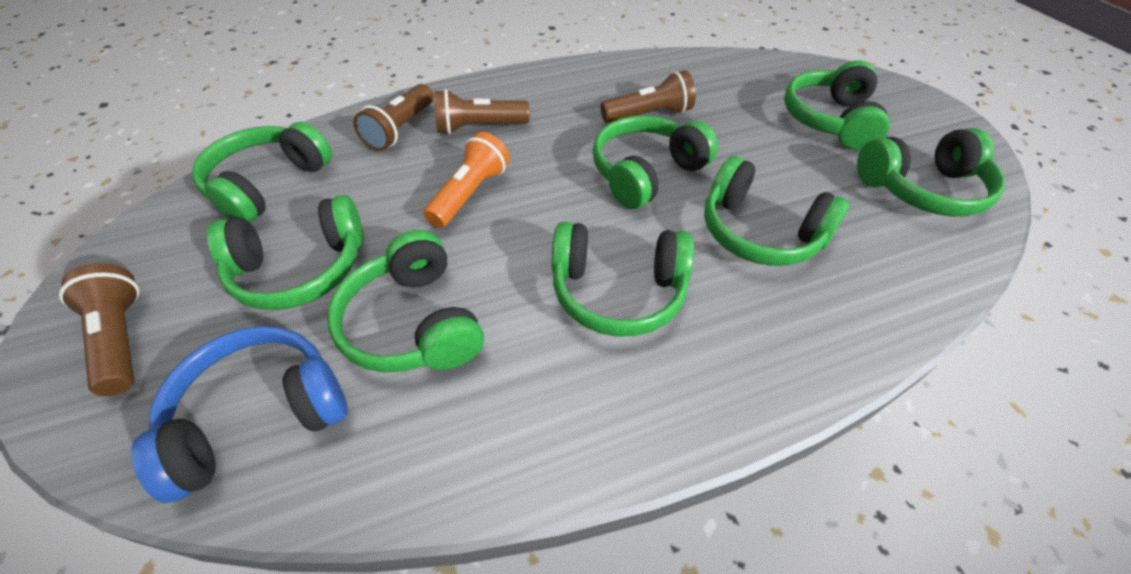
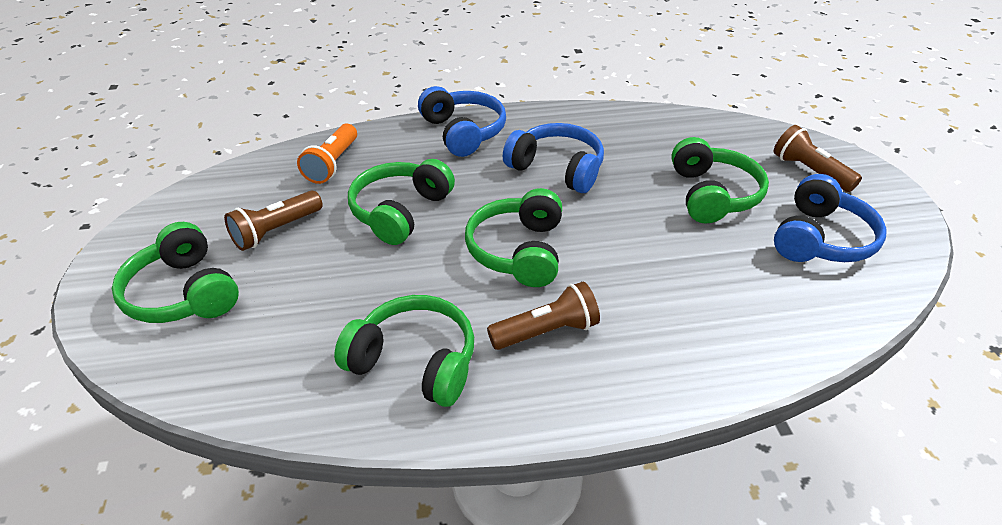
blue headphones: 1 -> 3
brown flashlight: 4 -> 3
green headphones: 8 -> 5

